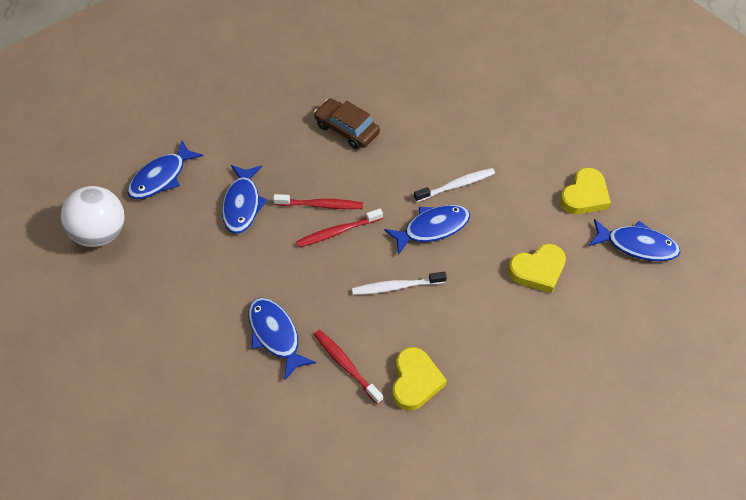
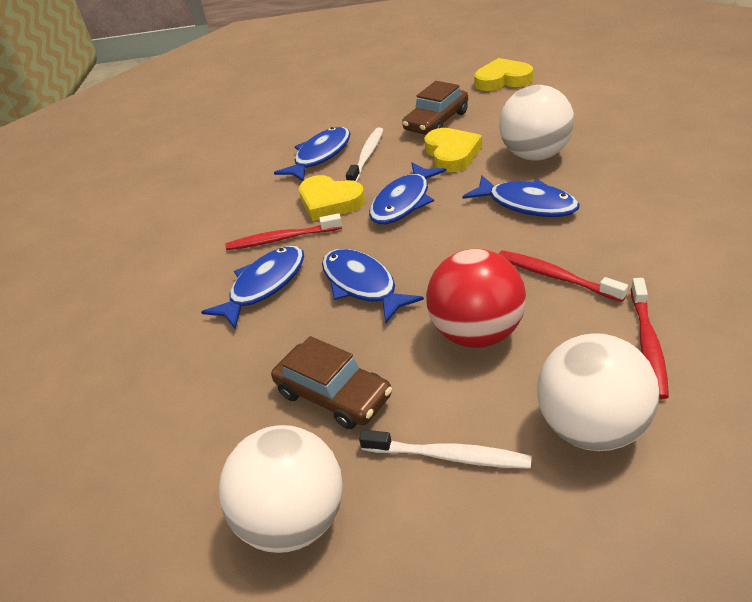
brown car: 1 -> 2
red ball: 0 -> 1
white ball: 1 -> 3

